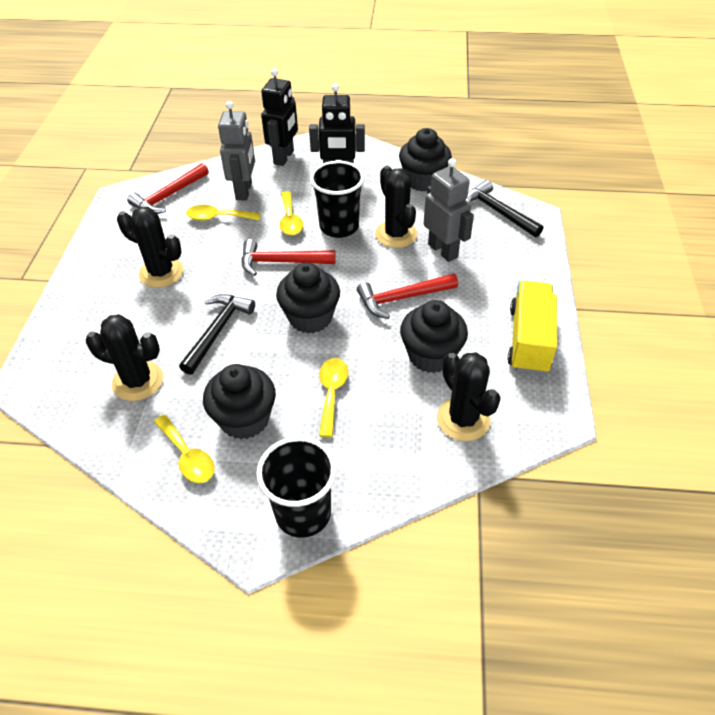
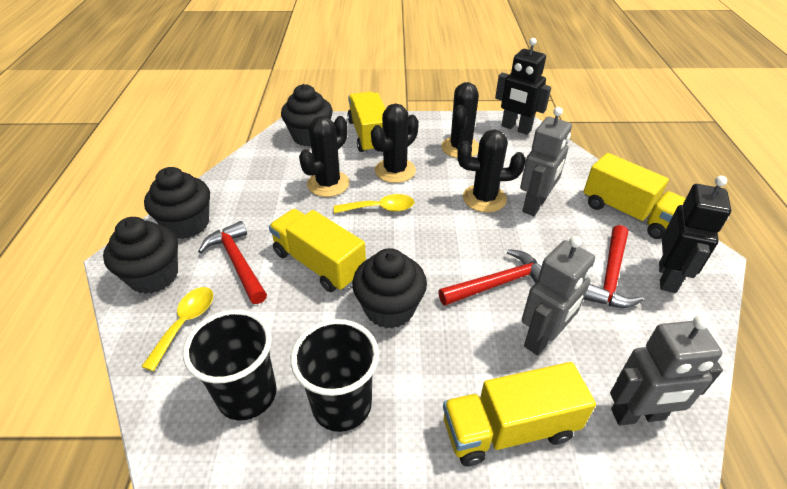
black hammer: 2 -> 0
grey robot: 2 -> 3
yellow spoon: 4 -> 2
yellow truck: 1 -> 4

